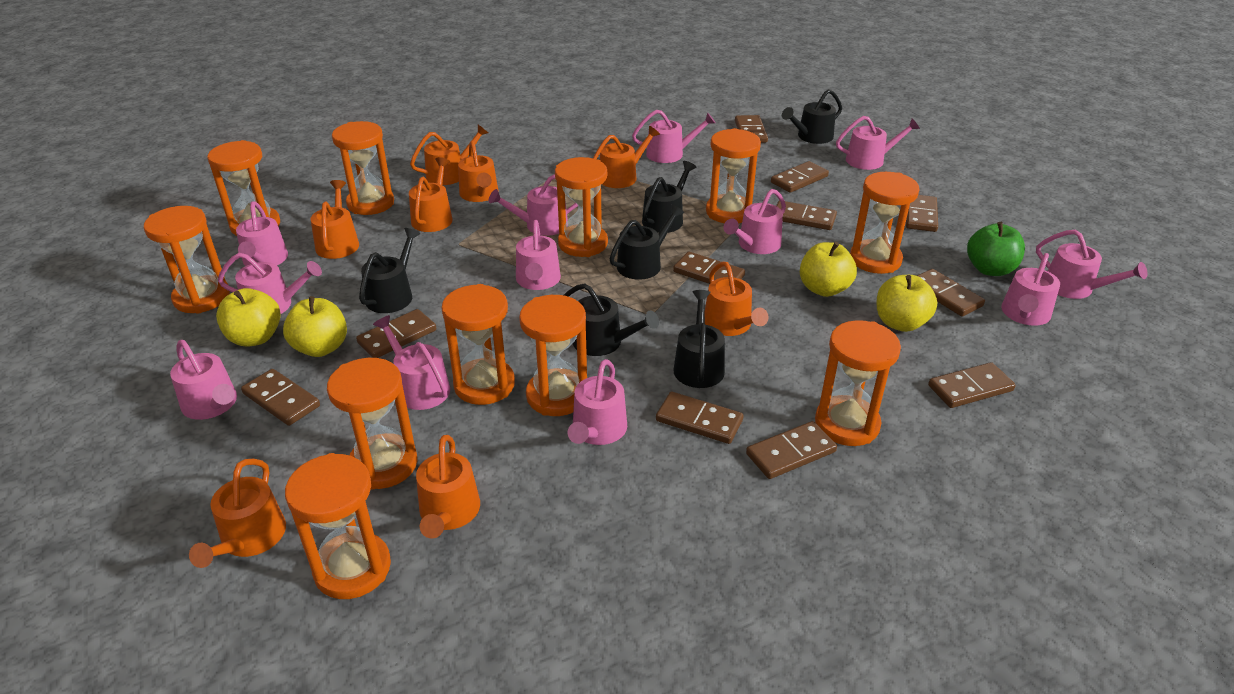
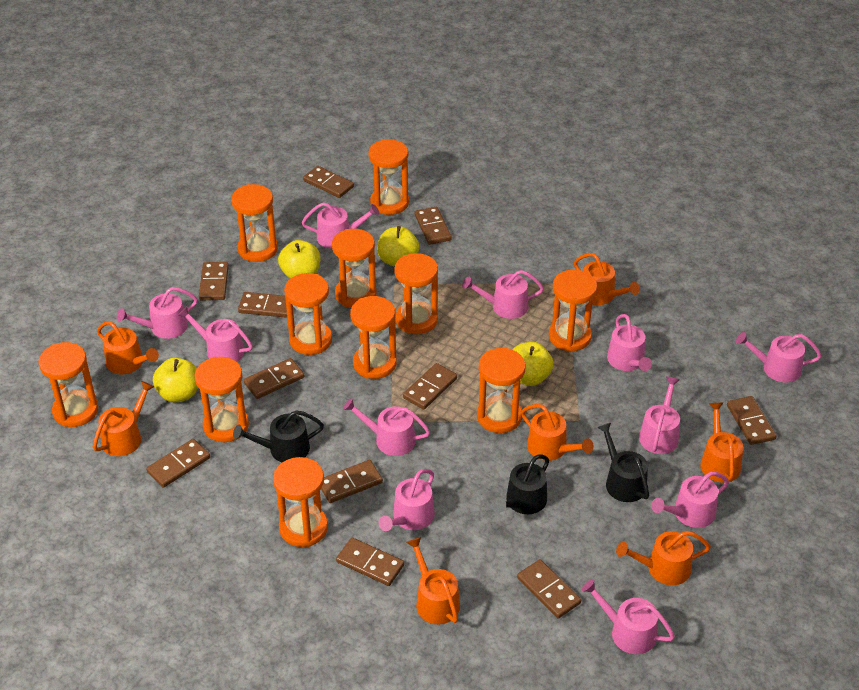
black watering can: 6 -> 3
green apple: 1 -> 0
orange watering can: 8 -> 7
pink watering can: 12 -> 11

